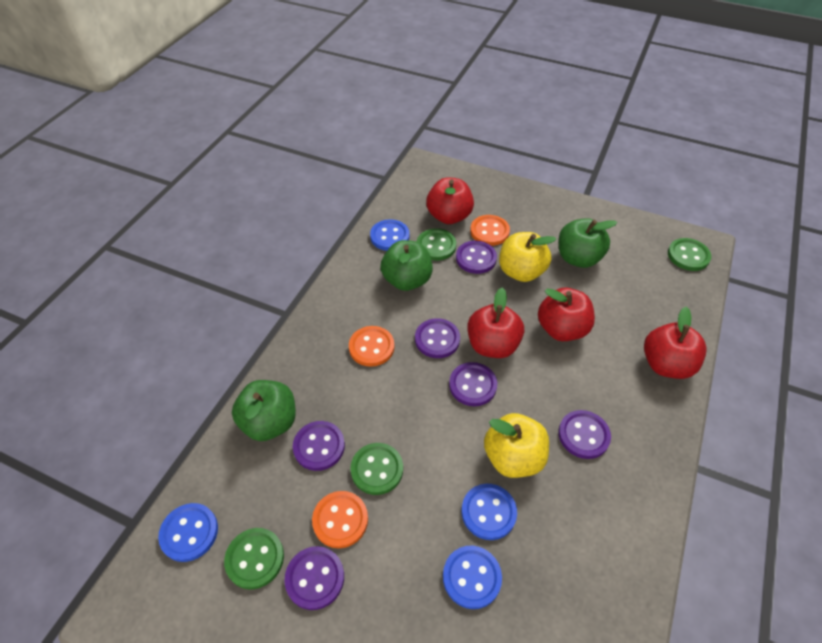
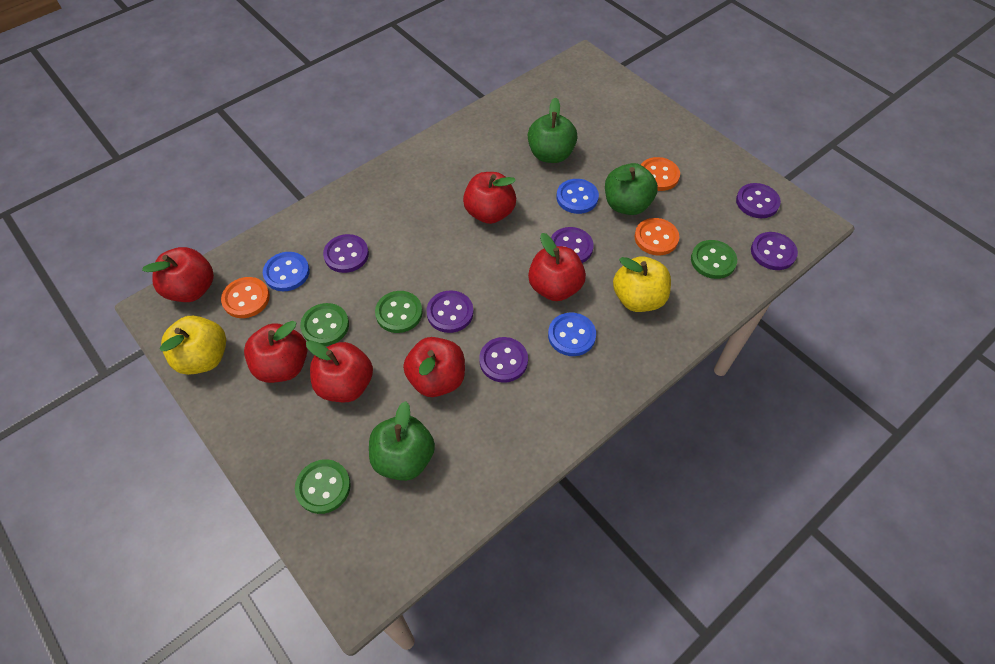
blue button: 4 -> 3
red apple: 4 -> 6

